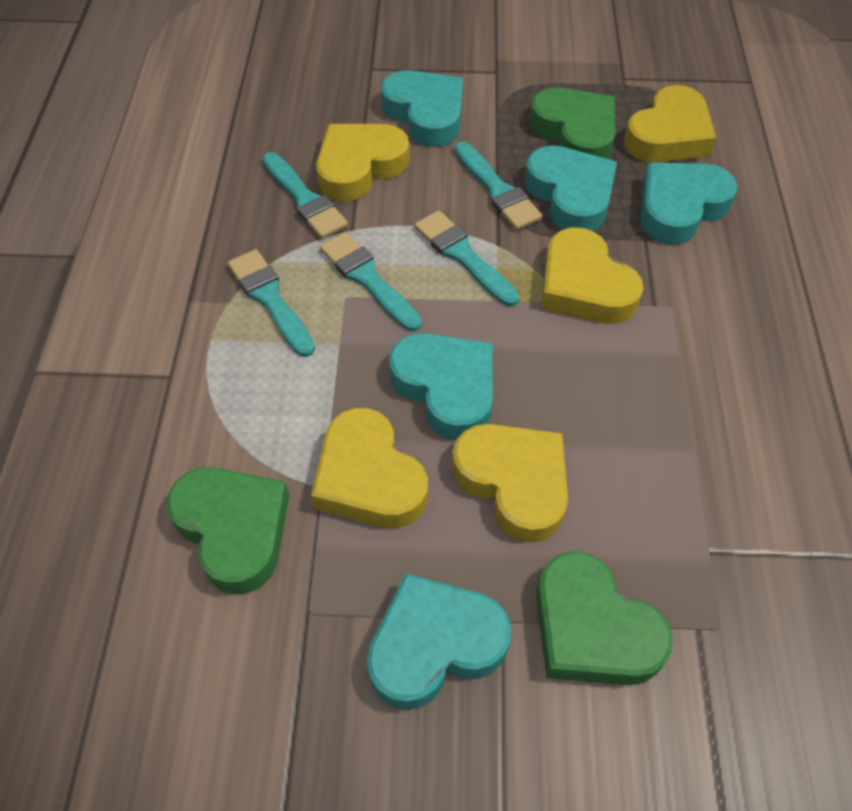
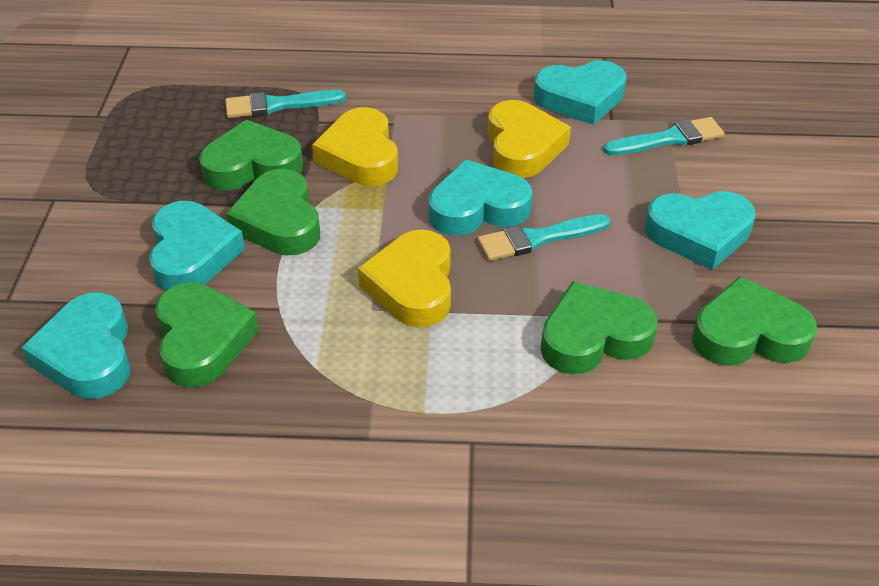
green heart: 3 -> 5
turquoise brush: 5 -> 3
yellow heart: 5 -> 3

